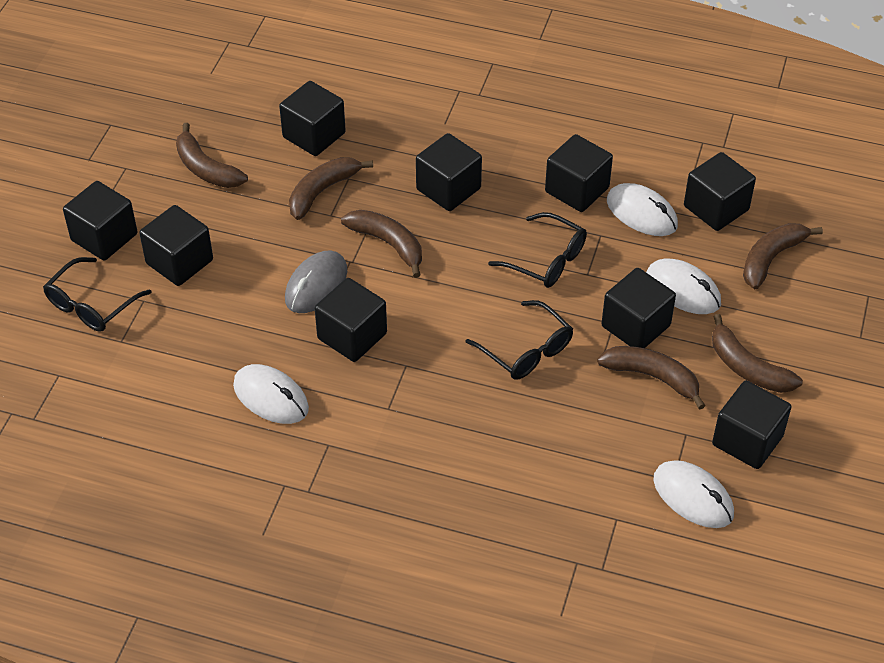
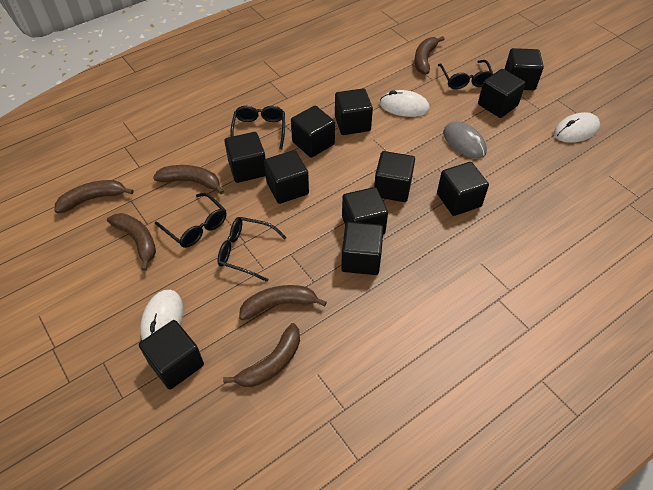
black cube: 9 -> 11
black glasses: 3 -> 4
white mouse: 4 -> 3

